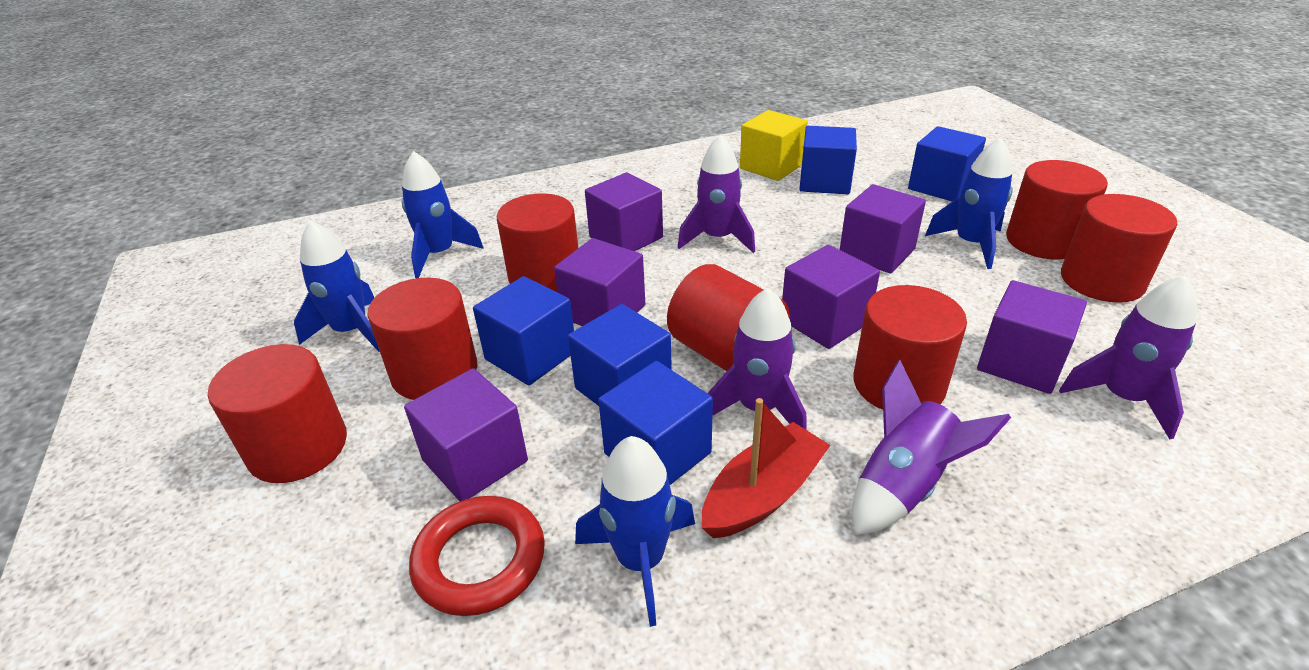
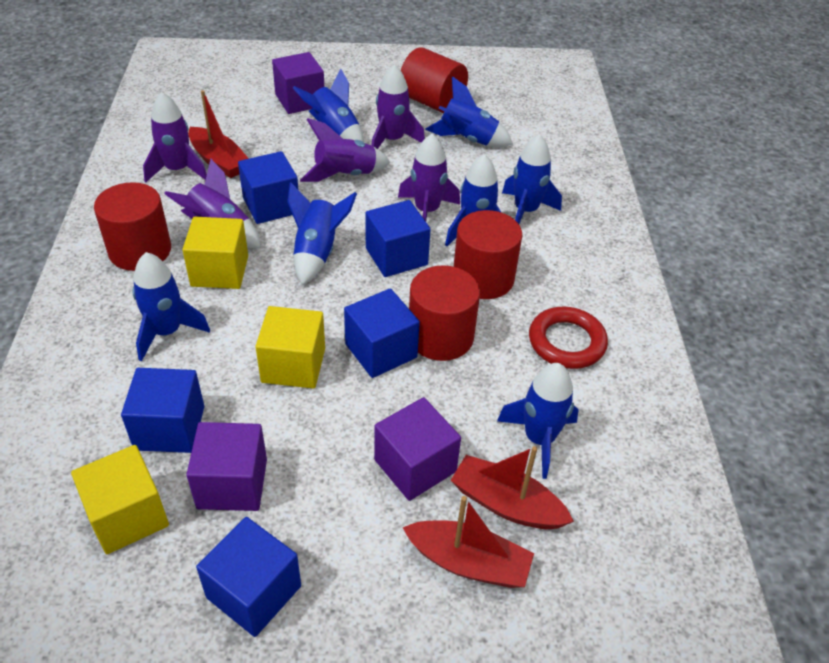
blue rocket: 4 -> 7
purple cube: 6 -> 3
purple rocket: 4 -> 5
red boat: 1 -> 3
red cylinder: 7 -> 4
yellow cube: 1 -> 3

